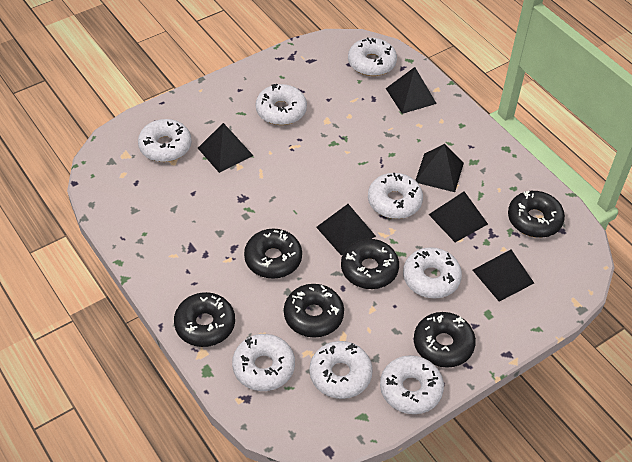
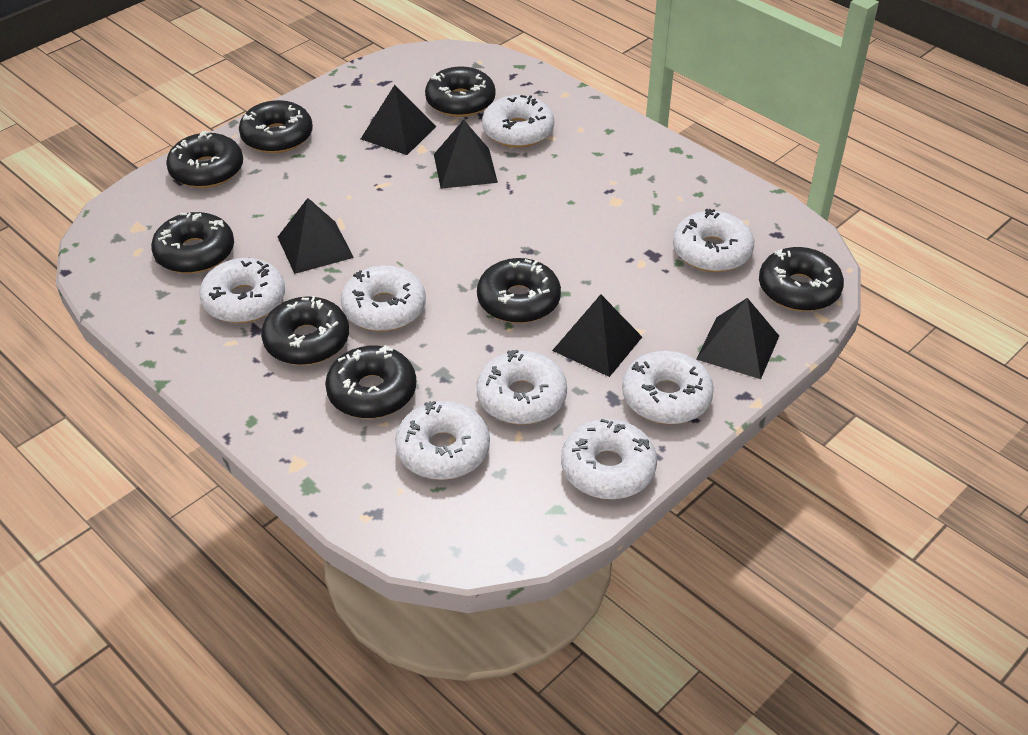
black donut: 6 -> 8
black pyramid: 6 -> 5

